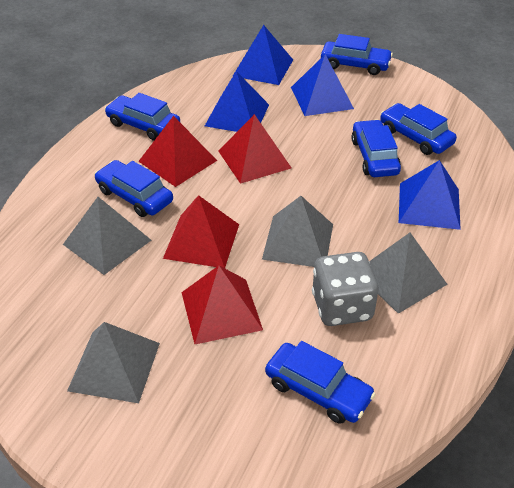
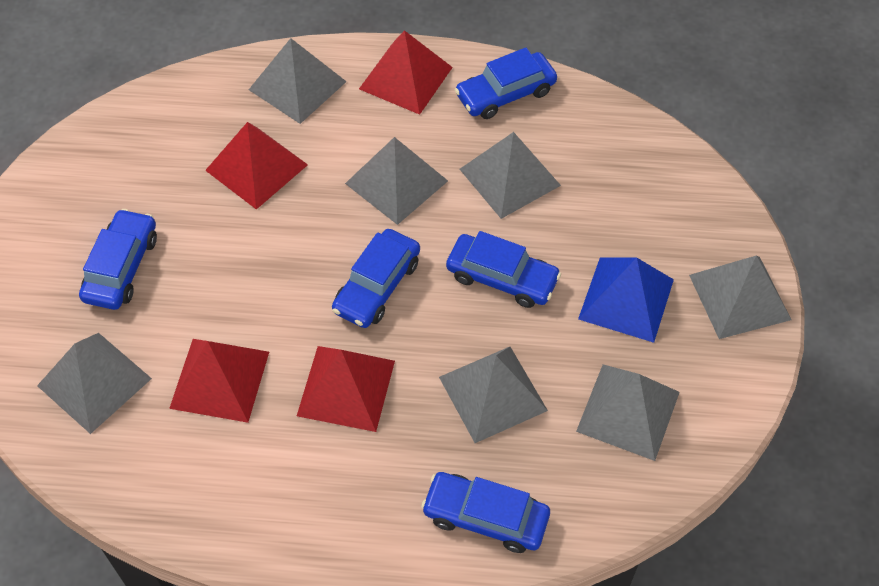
blue car: 6 -> 5
blue pyramid: 4 -> 1
grey dice: 1 -> 0
grey pyramid: 4 -> 7

